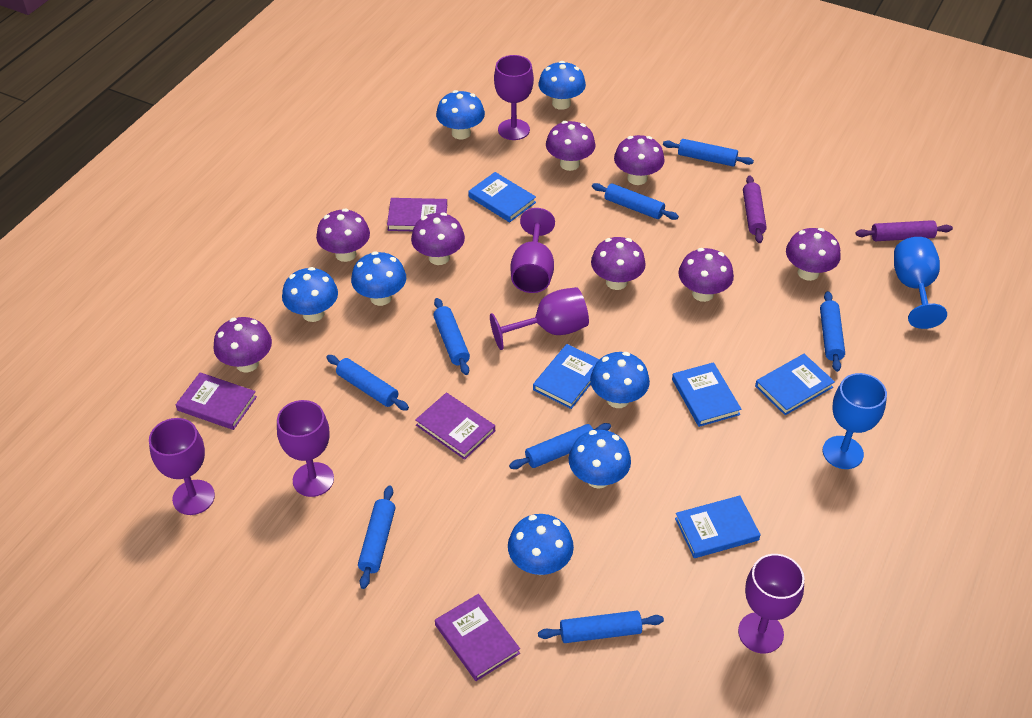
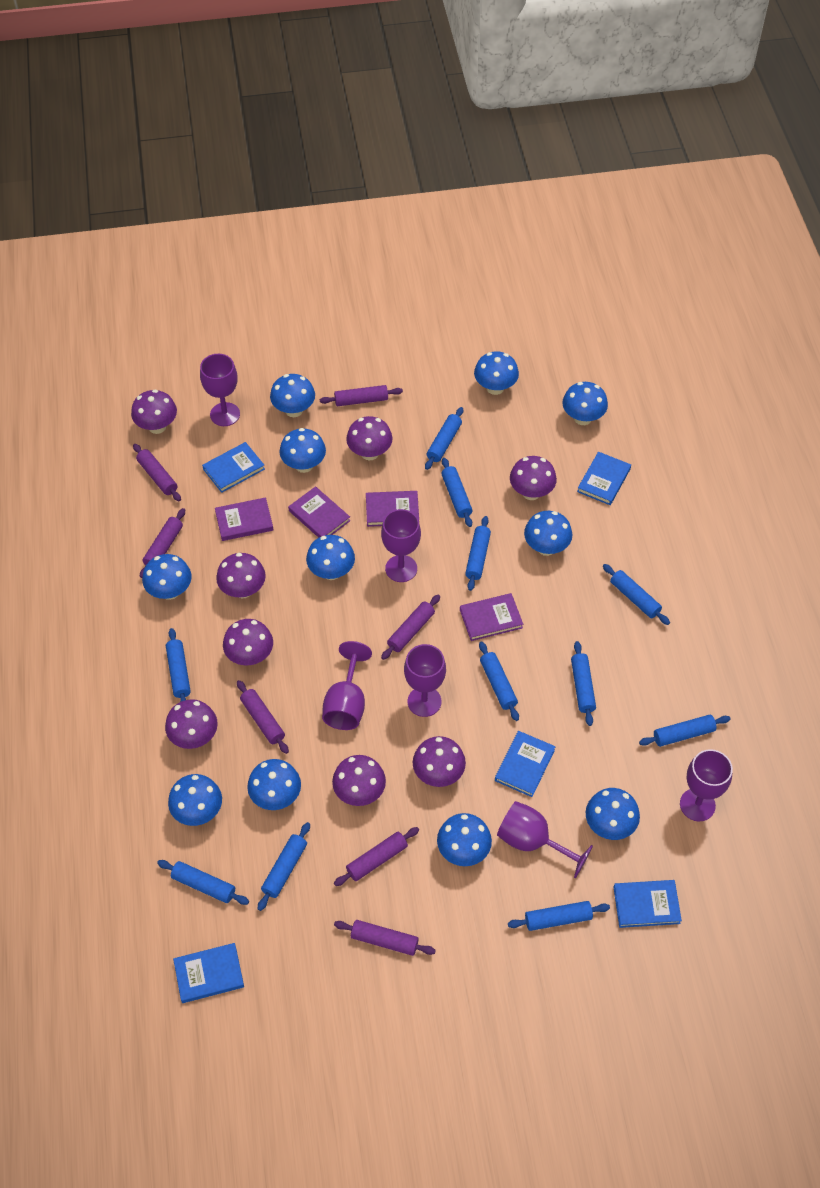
blue goblet: 2 -> 0
blue mushroom: 7 -> 11
blue rolling pin: 8 -> 11
purple rolling pin: 2 -> 7

